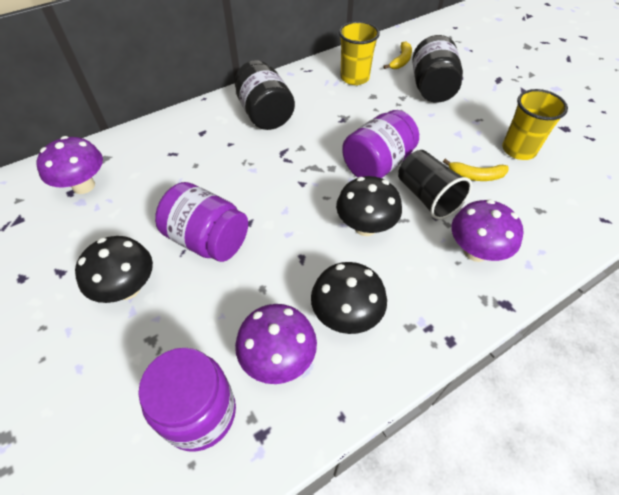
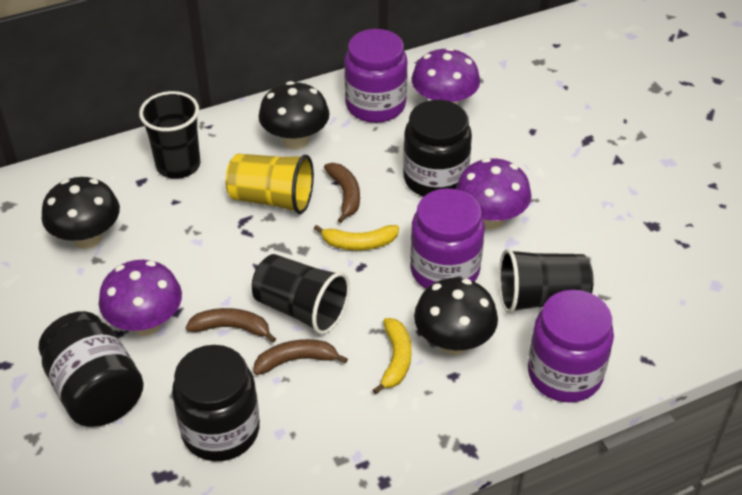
black cup: 1 -> 3
black jar: 2 -> 3
brown banana: 0 -> 3
yellow cup: 2 -> 1

